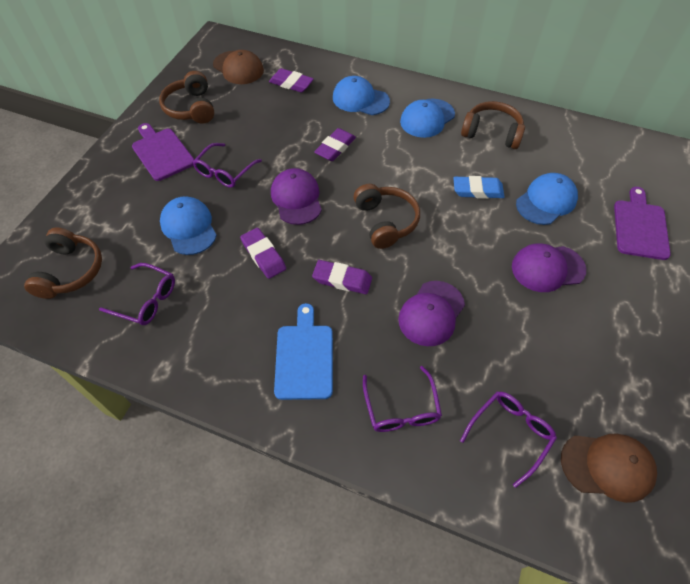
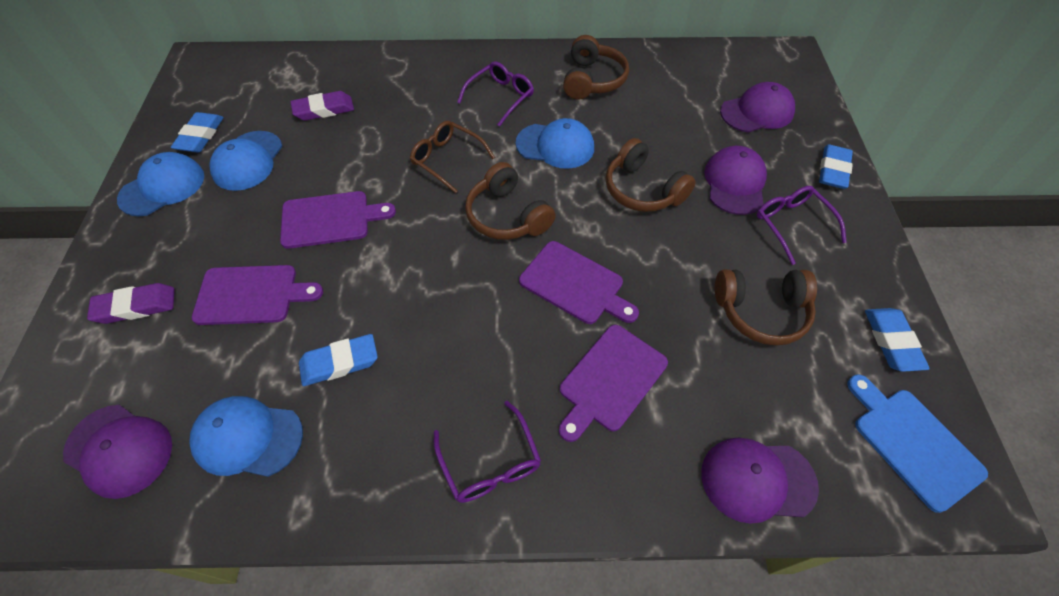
blue eraser: 1 -> 4
brown cap: 2 -> 0
brown glasses: 0 -> 1
purple cap: 3 -> 4
purple cutting board: 2 -> 4
purple eraser: 4 -> 2
purple glasses: 4 -> 3

